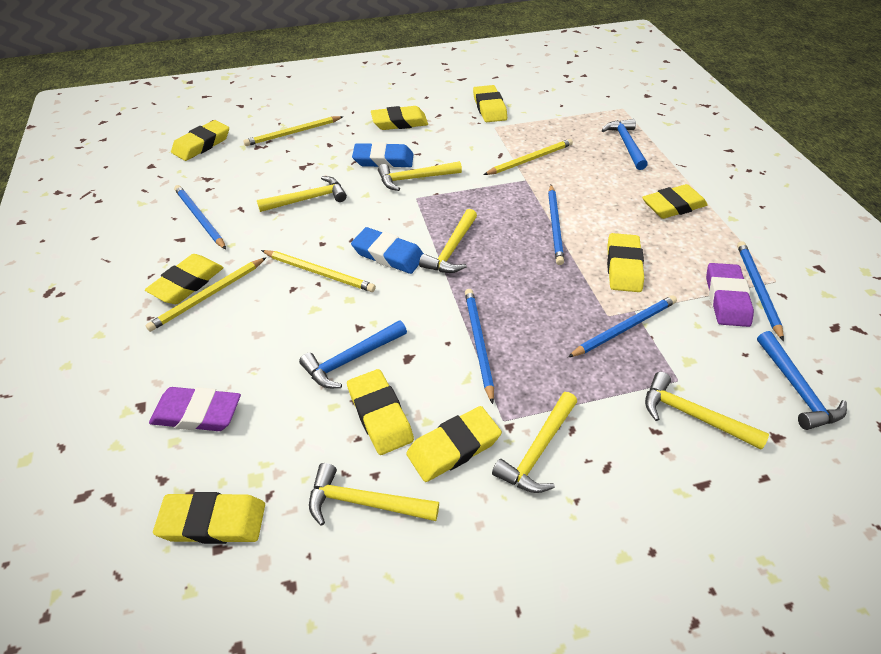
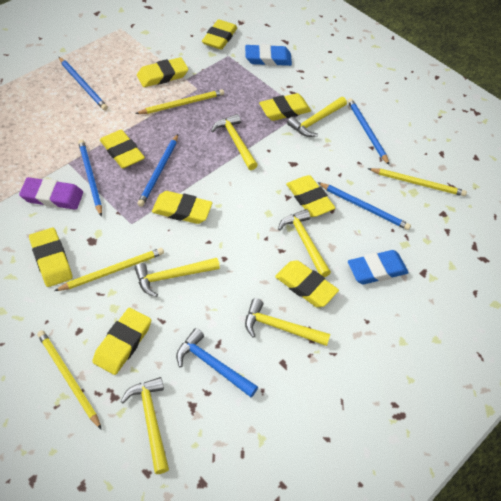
blue hammer: 3 -> 1
purple eraser: 2 -> 1

